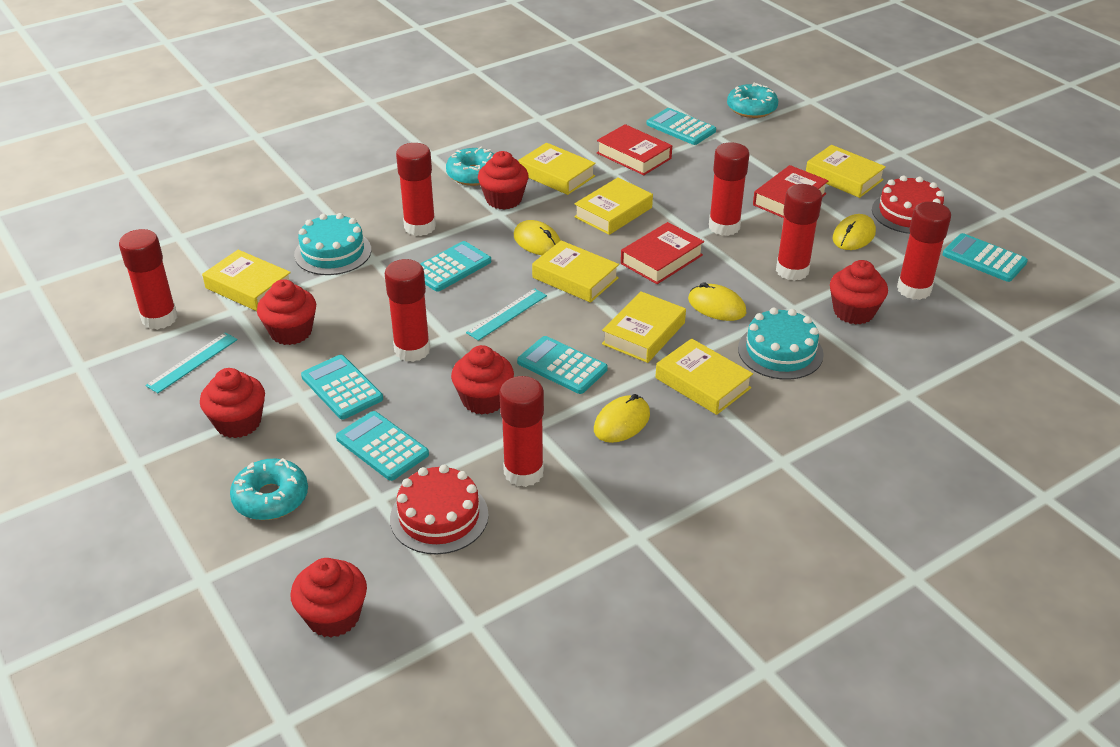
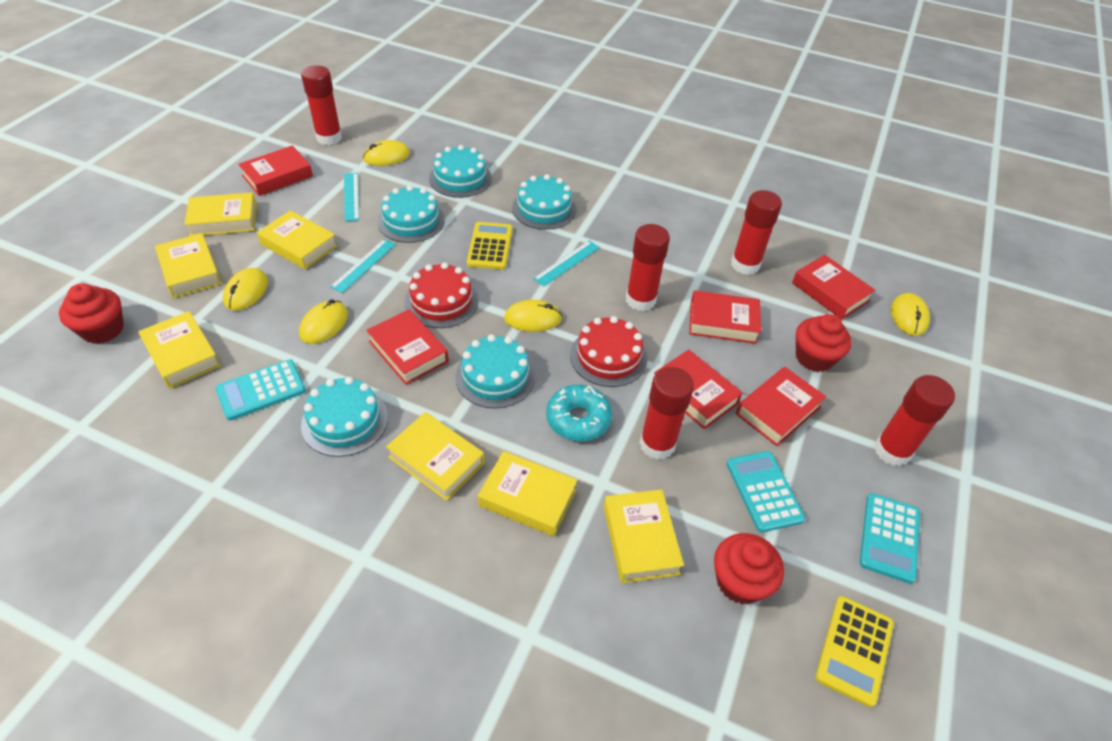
red book: 3 -> 6
red cupcake: 6 -> 3
red glue stick: 7 -> 5
turquoise cake: 2 -> 5
turquoise calculator: 6 -> 3
turquoise donut: 3 -> 1
turquoise ruler: 2 -> 3
yellow calculator: 0 -> 2
yellow mouse: 4 -> 5

